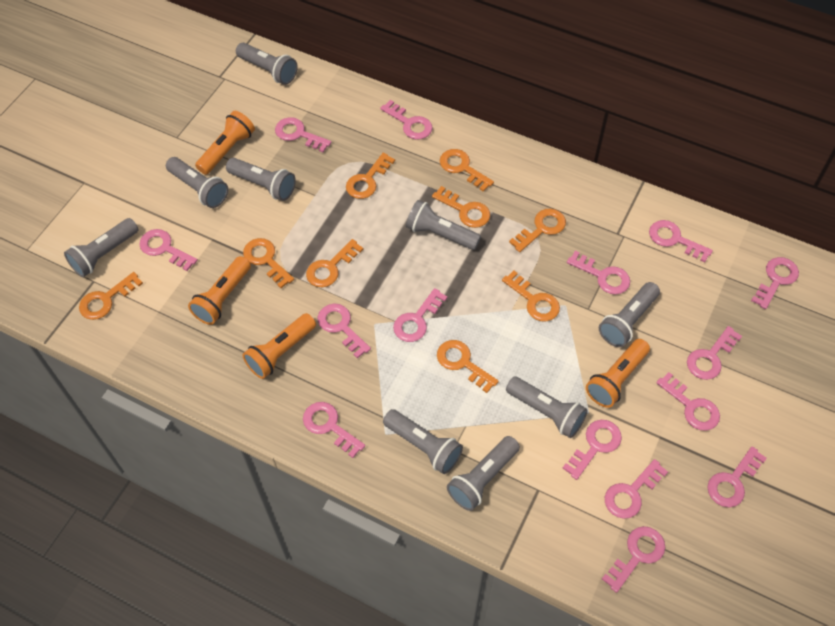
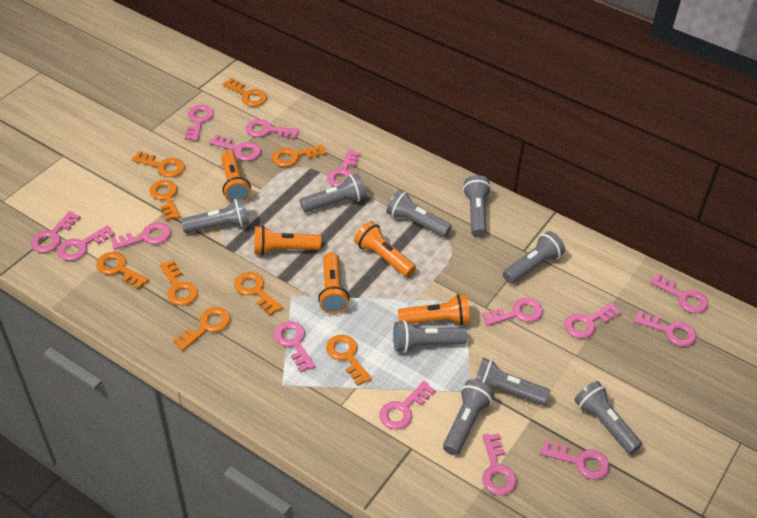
orange flashlight: 4 -> 5

